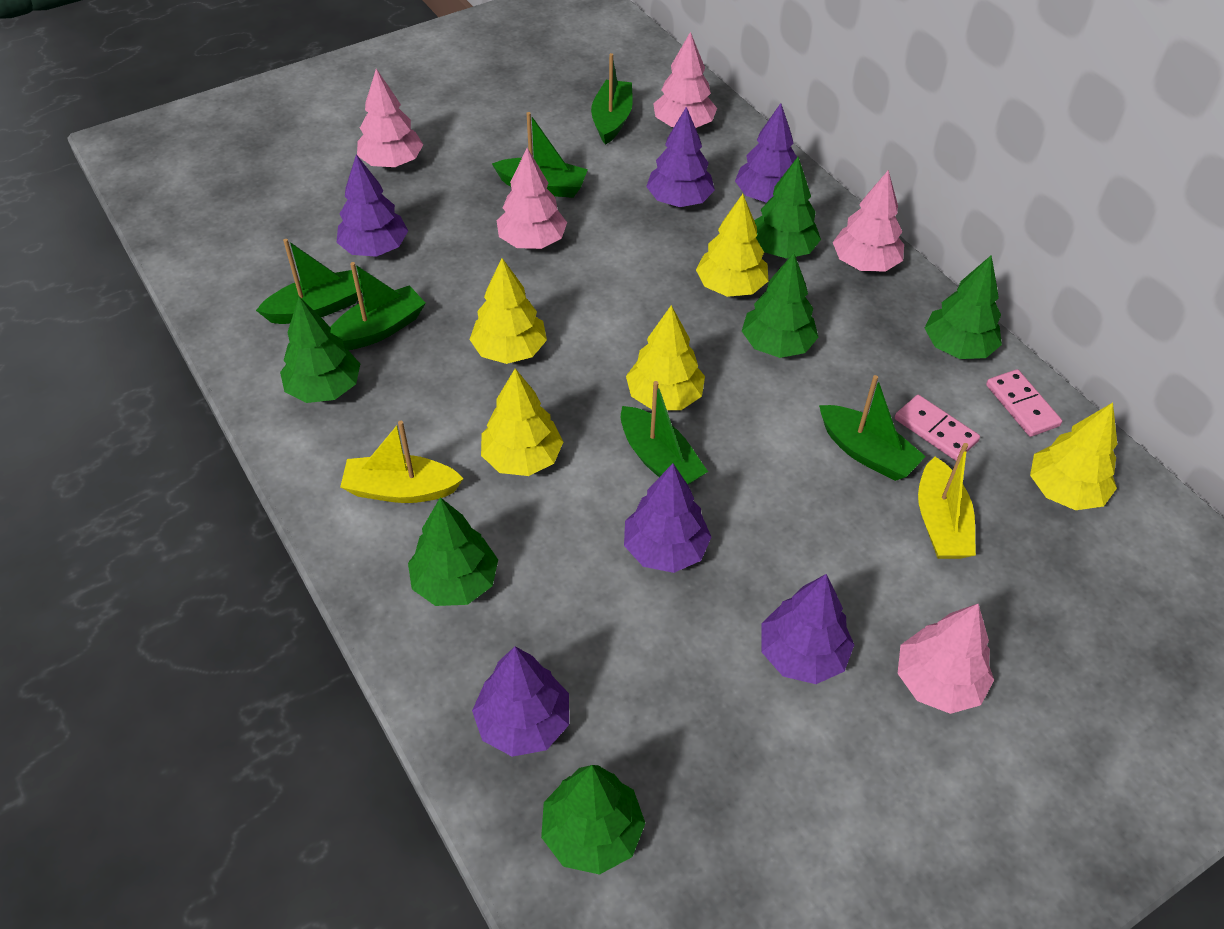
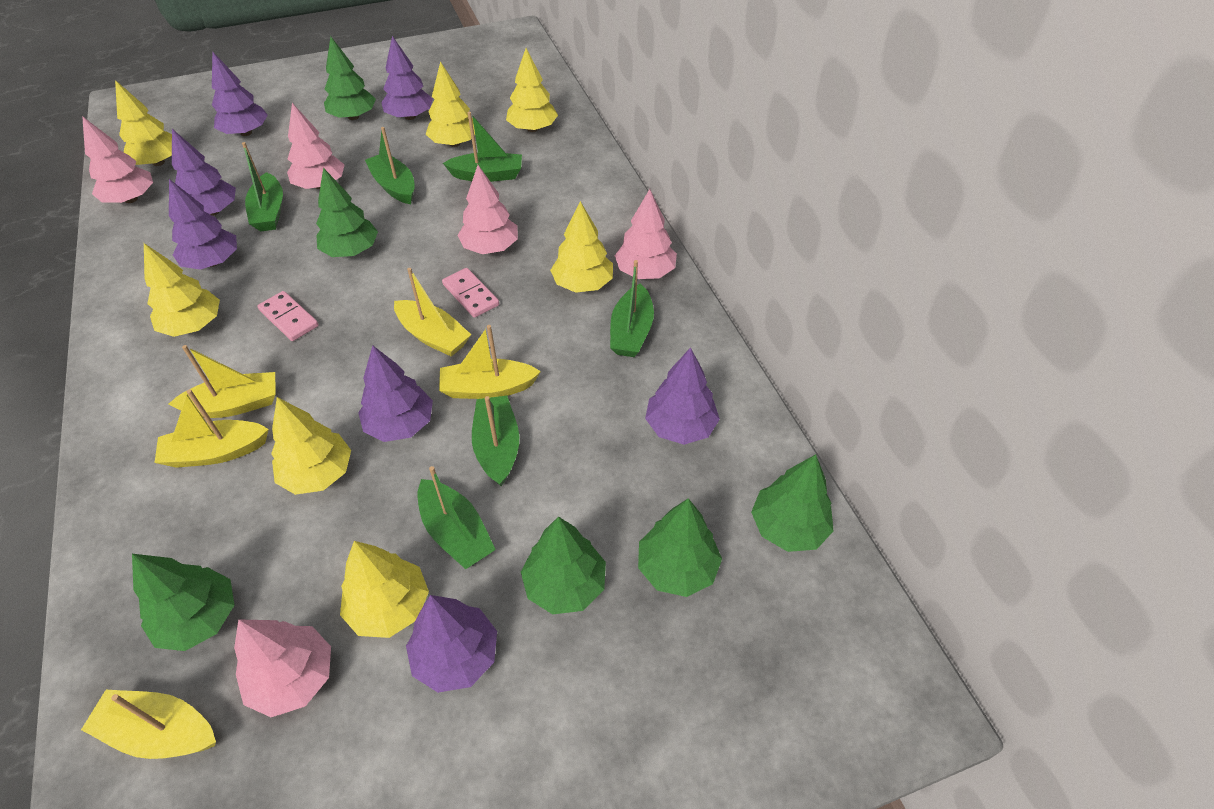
purple tree: 6 -> 7
yellow boat: 2 -> 5
yellow tree: 5 -> 7

